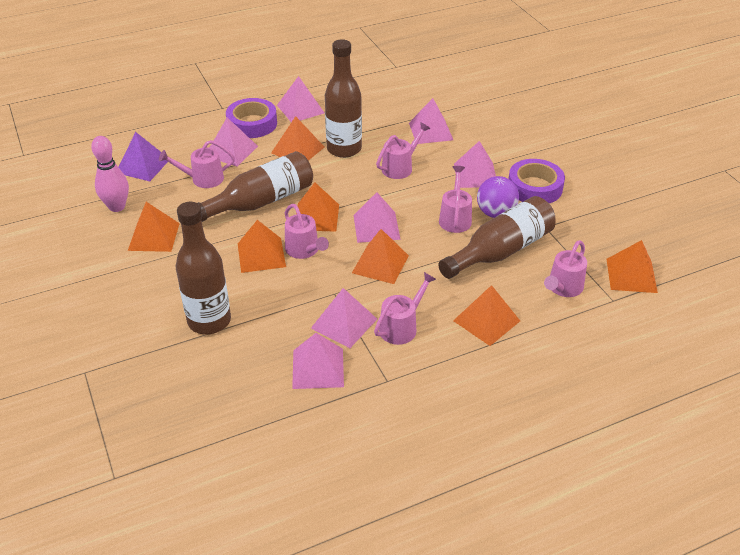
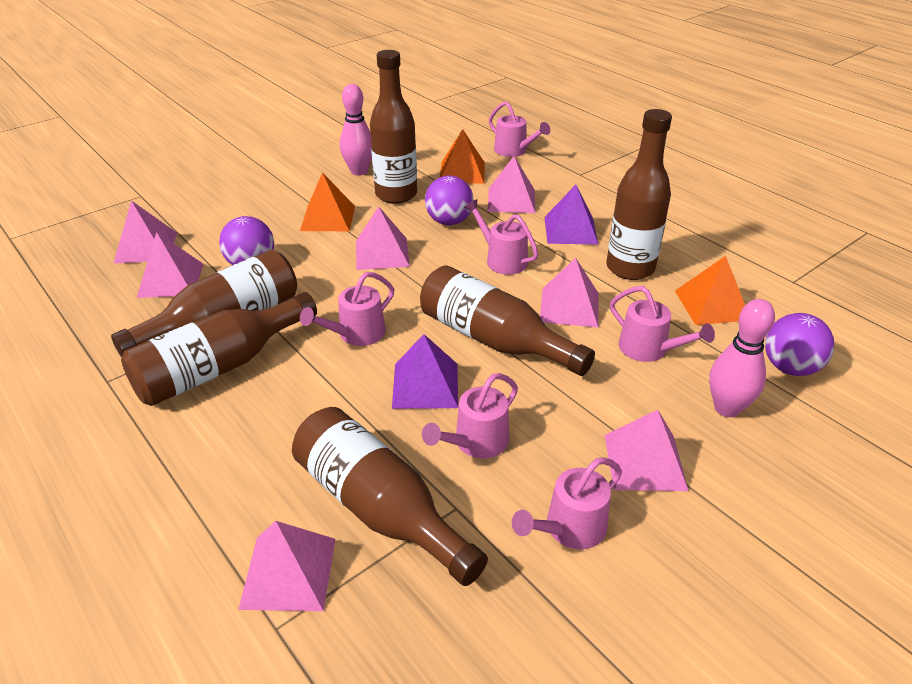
brown bottle: 4 -> 6
orange pyramid: 7 -> 3
pink bowling pin: 1 -> 2
purple ball: 1 -> 3
purple pyramid: 1 -> 2
purple tape: 2 -> 0

